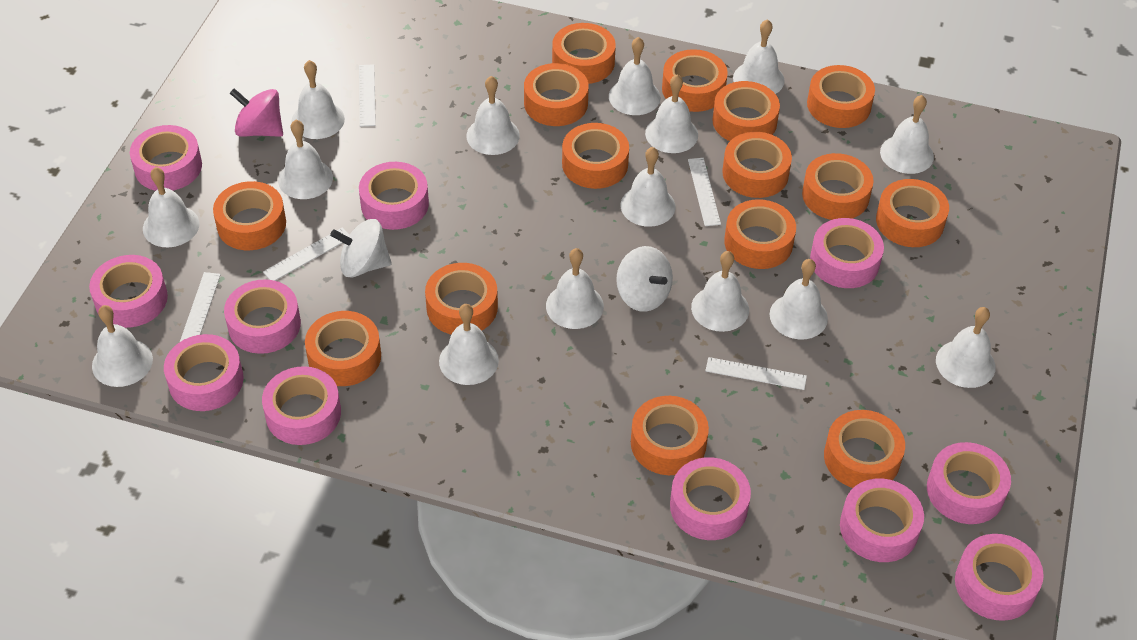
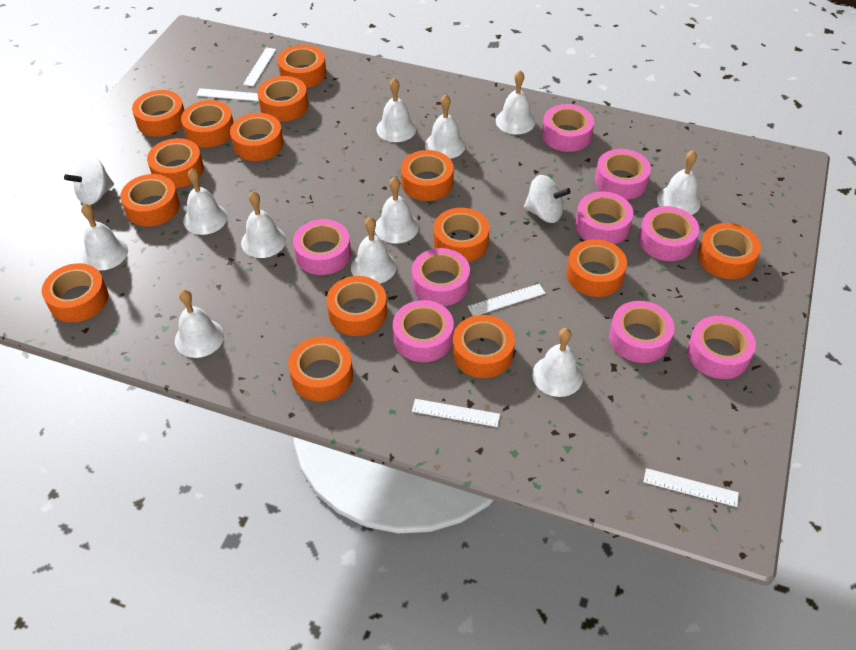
pink spinning top: 1 -> 0
pink tape: 11 -> 9
white bell: 15 -> 11

